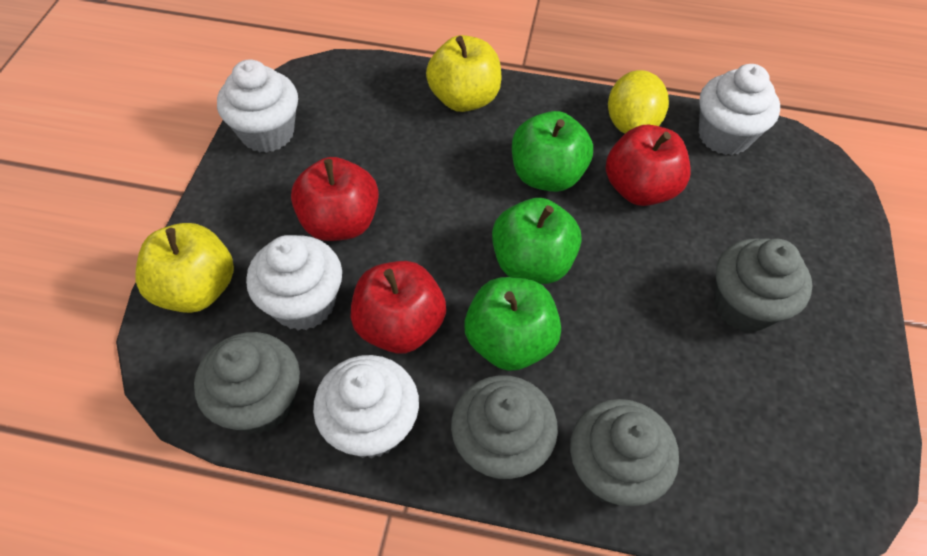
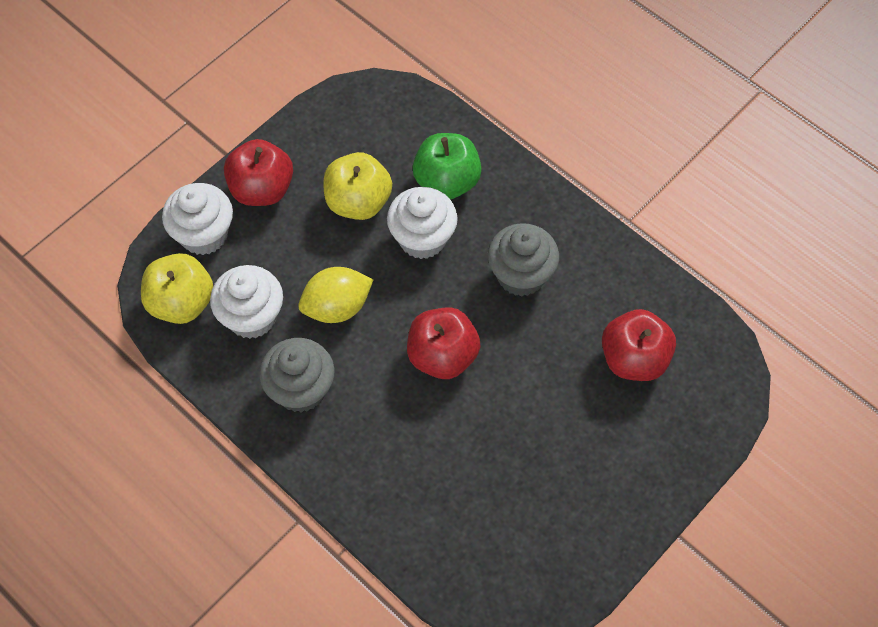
green apple: 3 -> 1
grey cupcake: 4 -> 2
white cupcake: 4 -> 3

